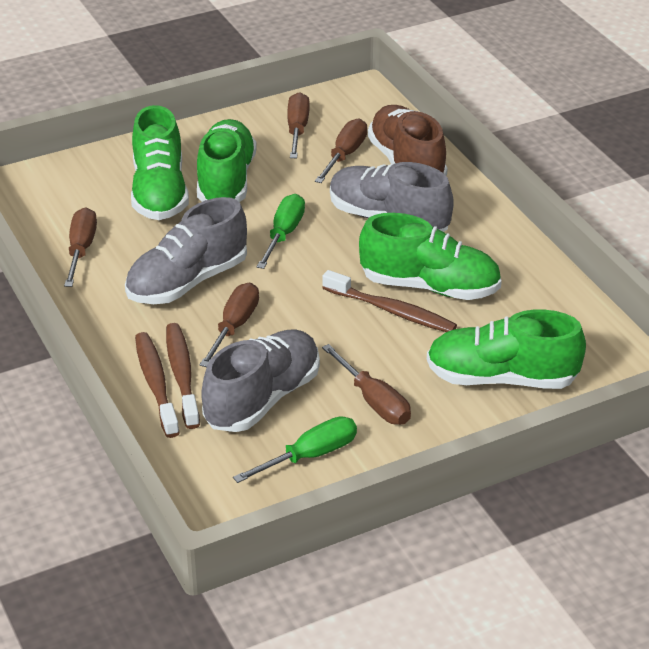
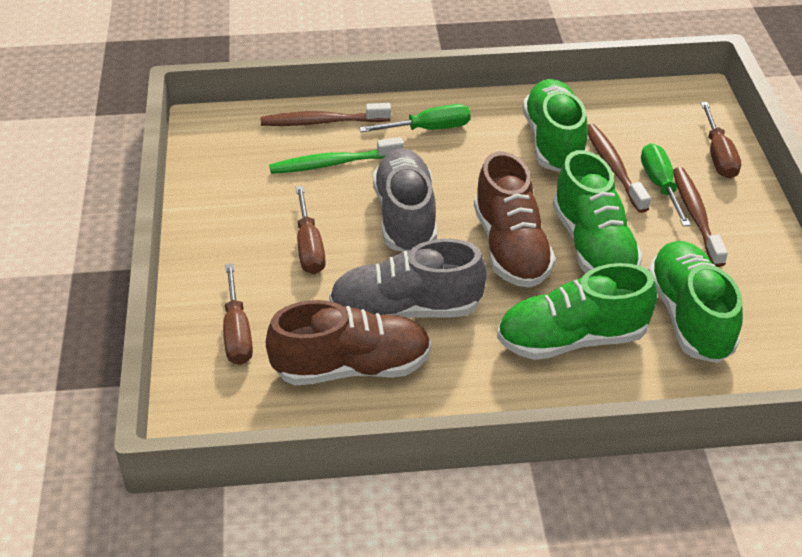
brown screwdriver: 5 -> 3
brown shoe: 1 -> 2
green toothbrush: 0 -> 1
grey shoe: 3 -> 2

